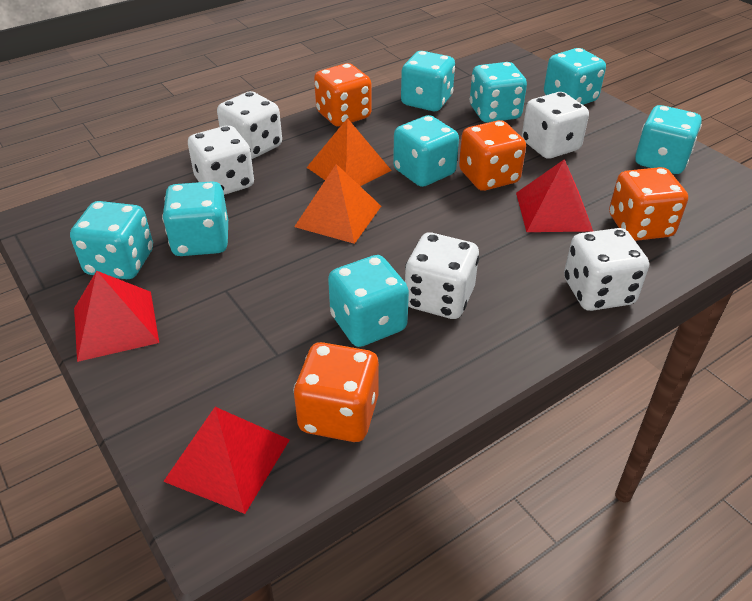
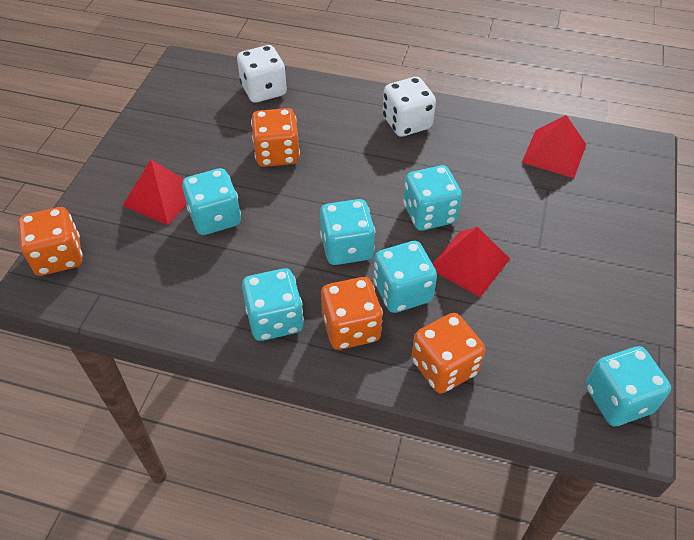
orange pyramid: 2 -> 0
turquoise dice: 8 -> 6
white dice: 5 -> 2

